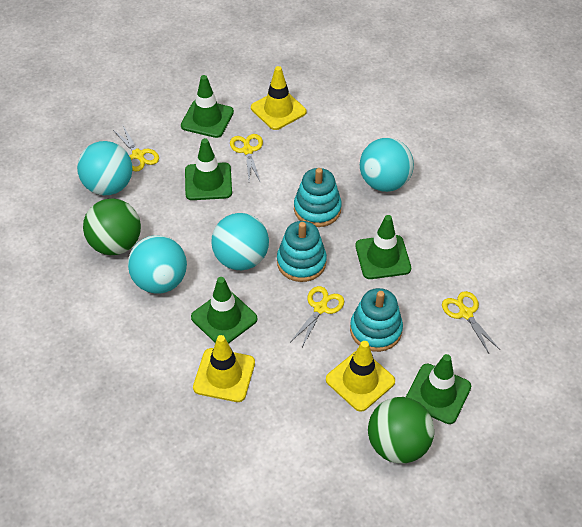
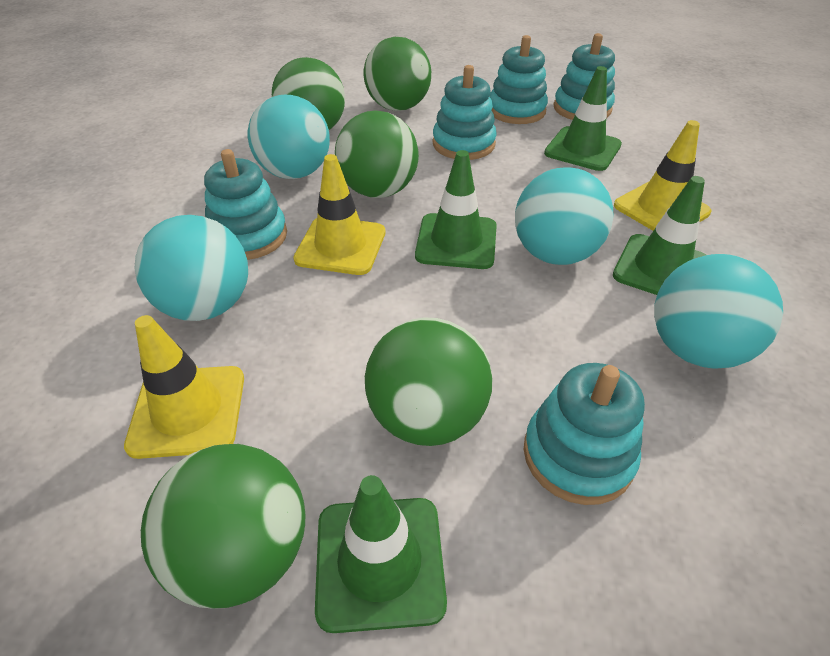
green ball: 2 -> 5
green traffic cone: 5 -> 4
turquoise stacking toy: 3 -> 5
yellow scissors: 4 -> 0

